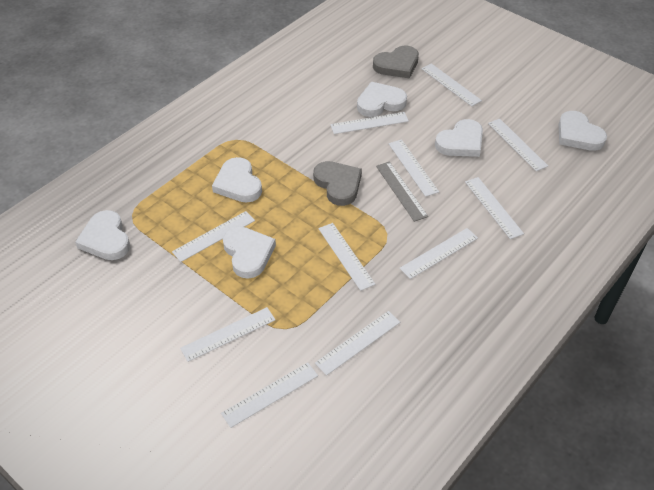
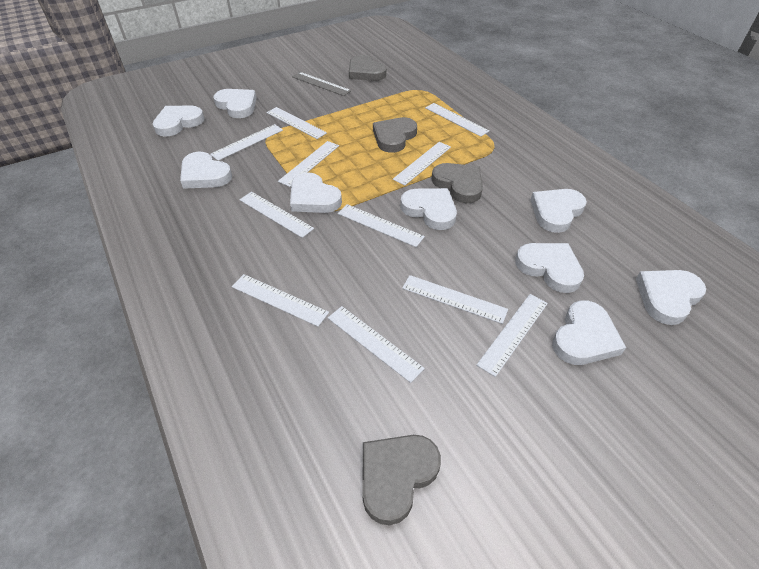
grey heart: 2 -> 4
white heart: 6 -> 9

